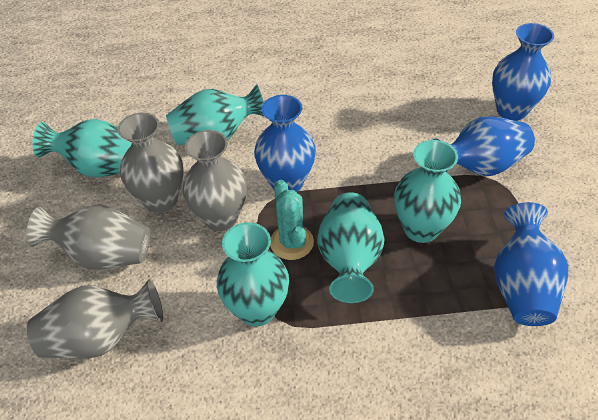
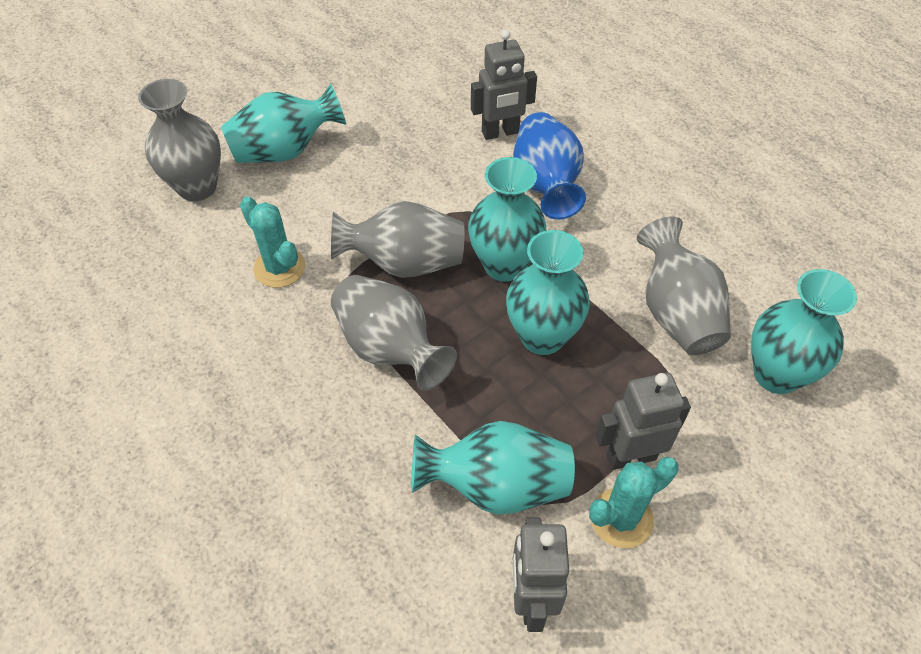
blue vase: 4 -> 1
grey robot: 0 -> 3
turquoise cactus: 1 -> 2

